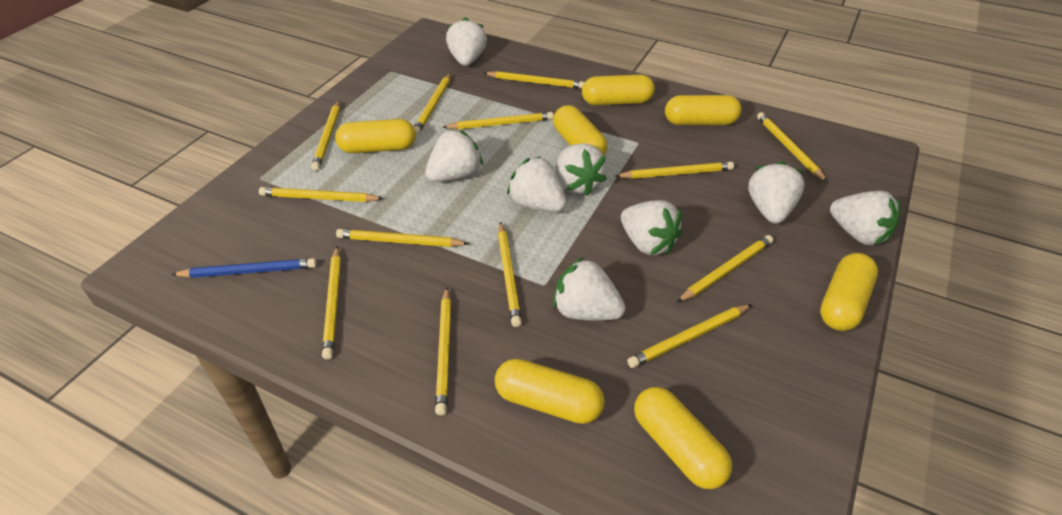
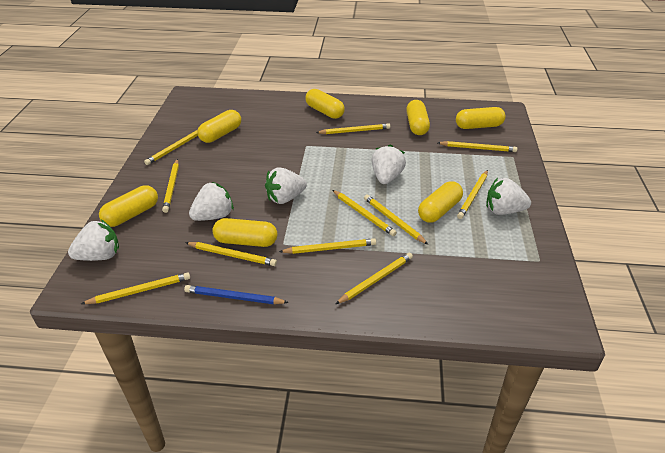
white strawberry: 8 -> 5
yellow pencil: 13 -> 11

